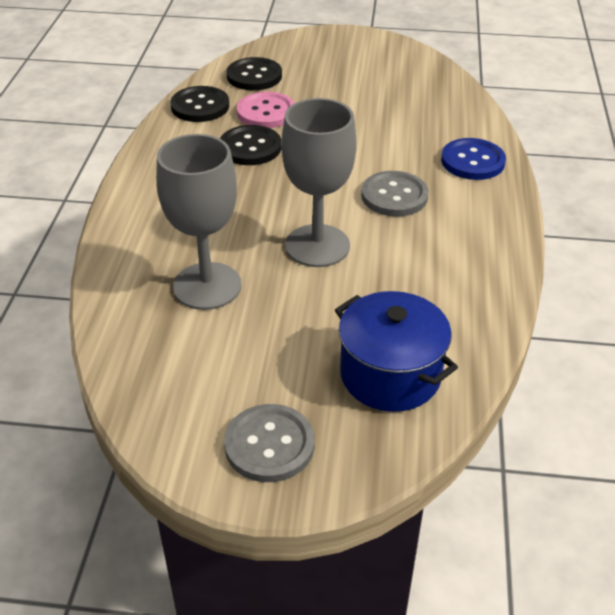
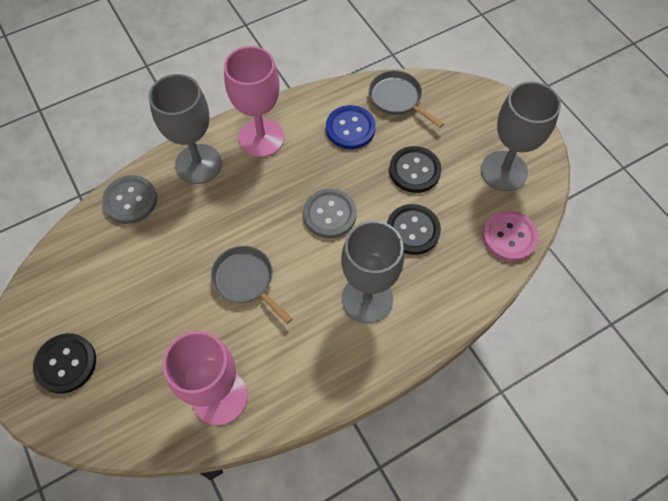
blue pot: 1 -> 0
grey goblet: 2 -> 3
grey pan: 0 -> 2
pink goblet: 0 -> 2

